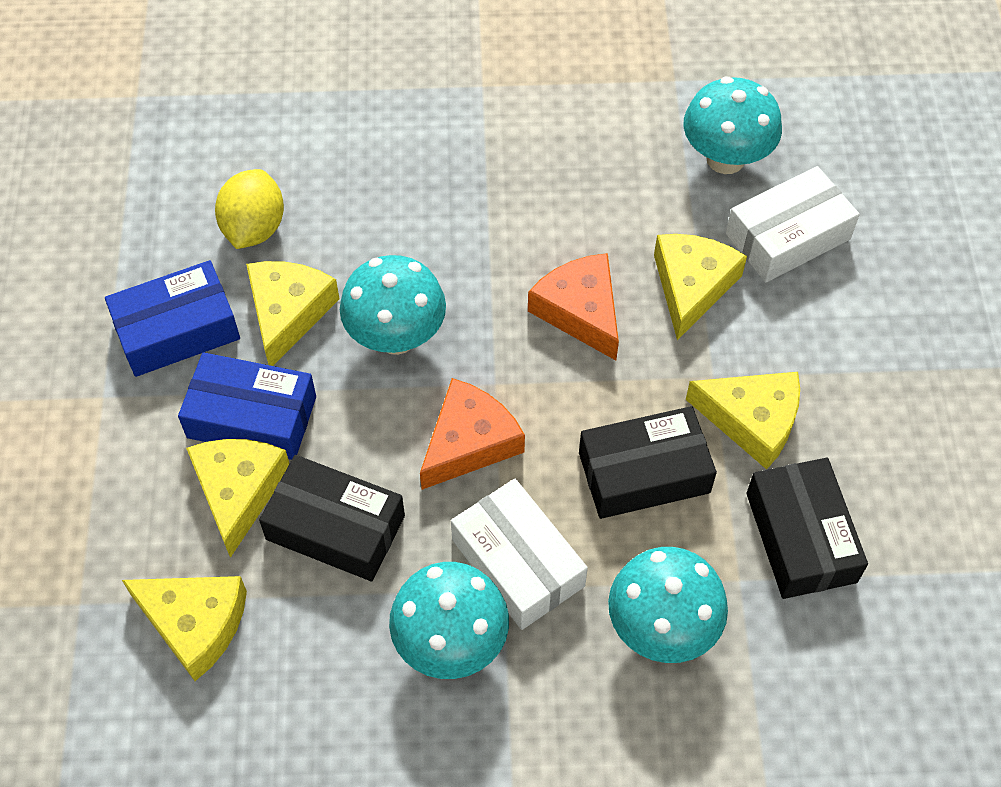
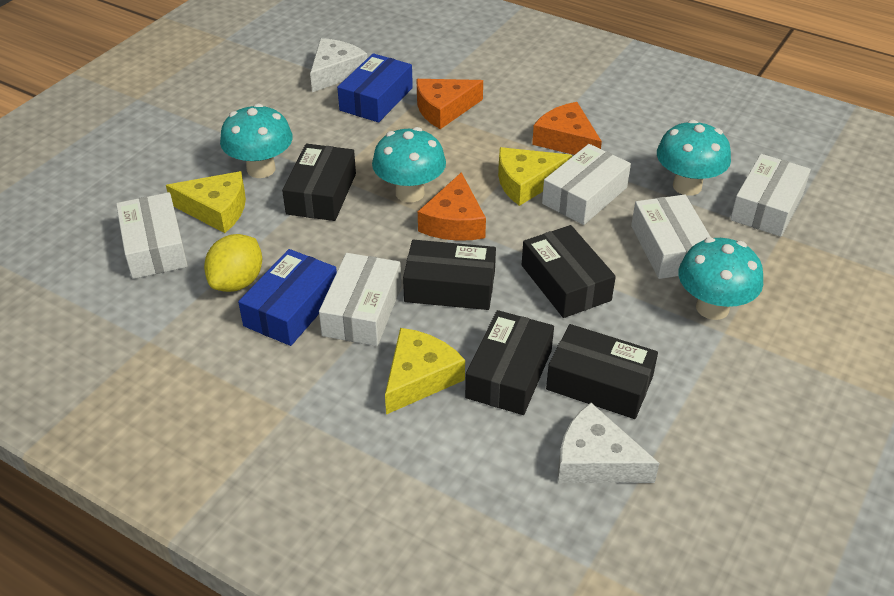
black box: 3 -> 5
orange cheese: 2 -> 3
white box: 2 -> 5
white cheese: 0 -> 2
yellow cheese: 5 -> 3

